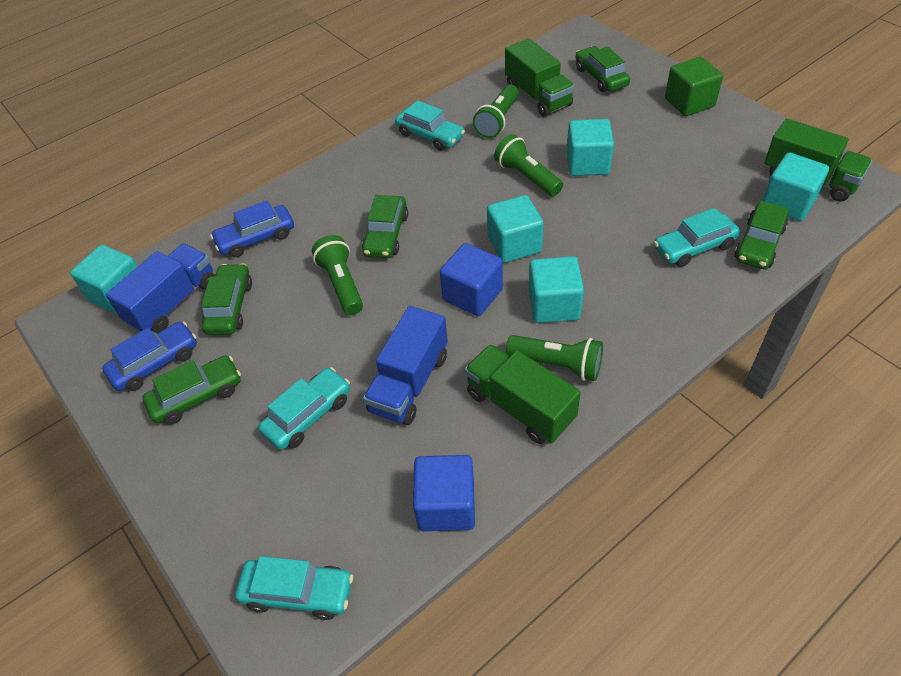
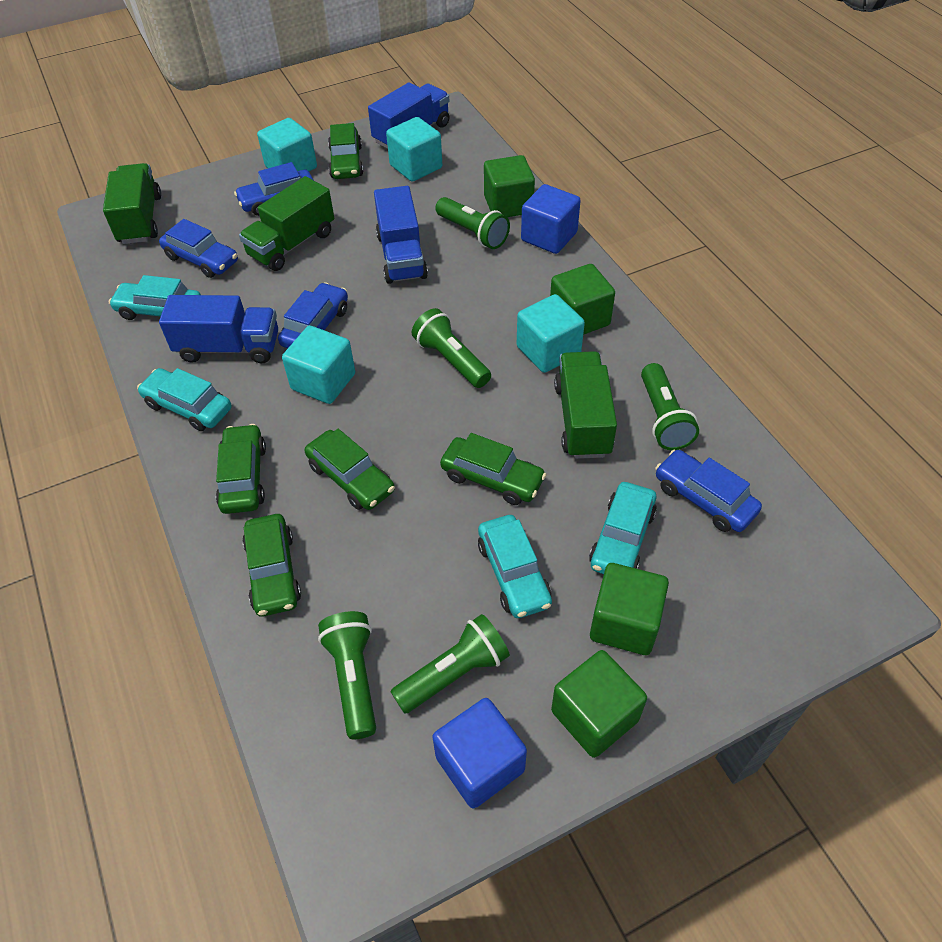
blue car: 2 -> 4
blue truck: 2 -> 3
green cube: 1 -> 4
green flashlight: 4 -> 5
turquoise cube: 5 -> 4

